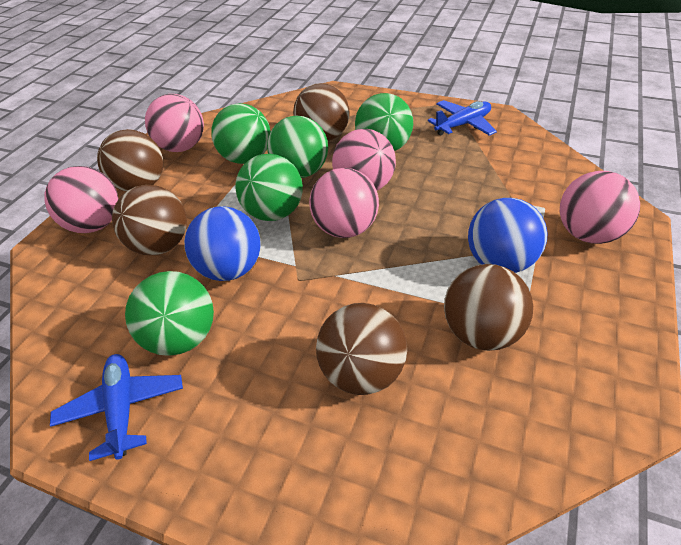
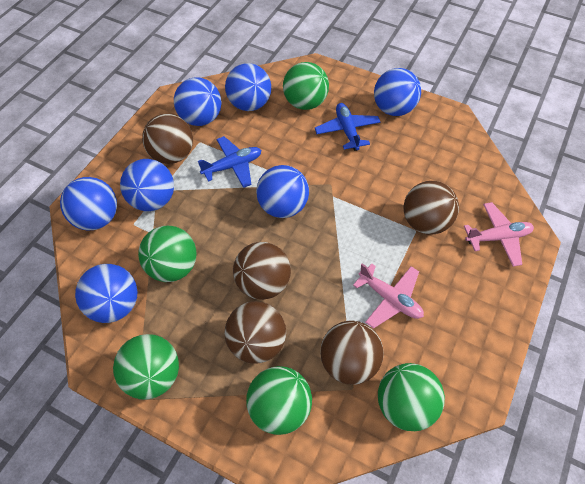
blue ball: 2 -> 7
pink ball: 5 -> 0
pink plane: 0 -> 2

